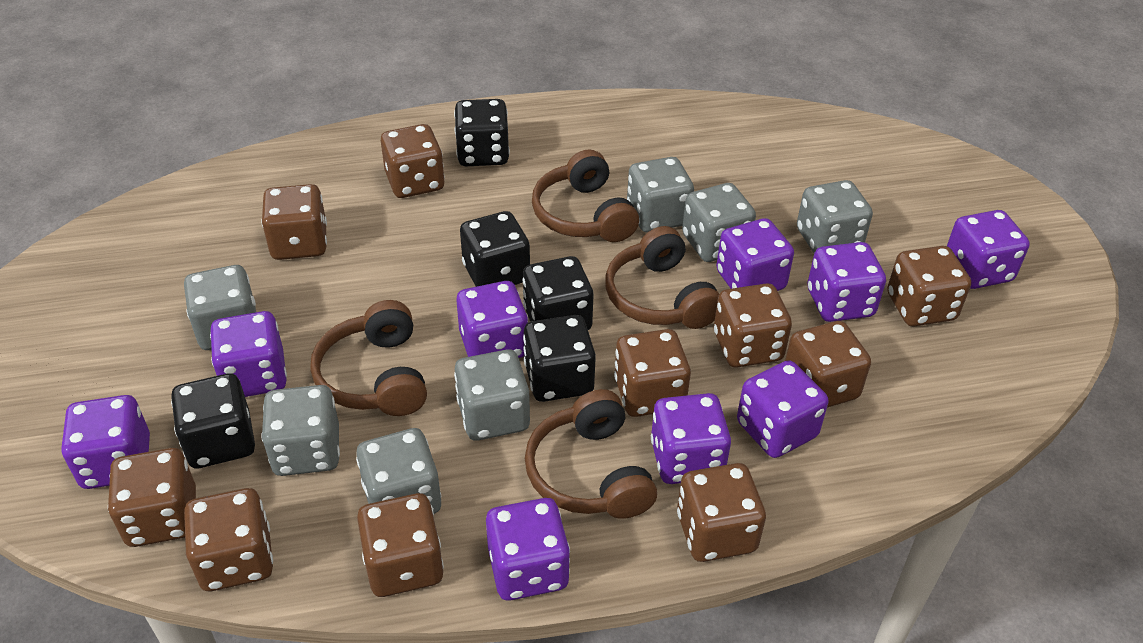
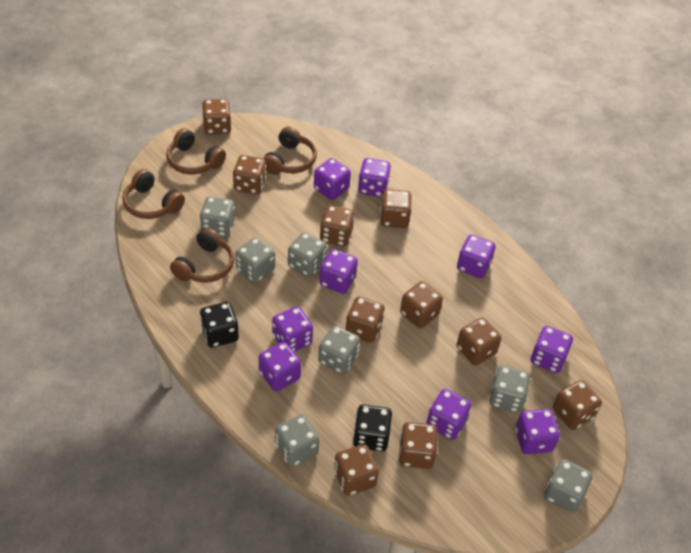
black dice: 5 -> 2

